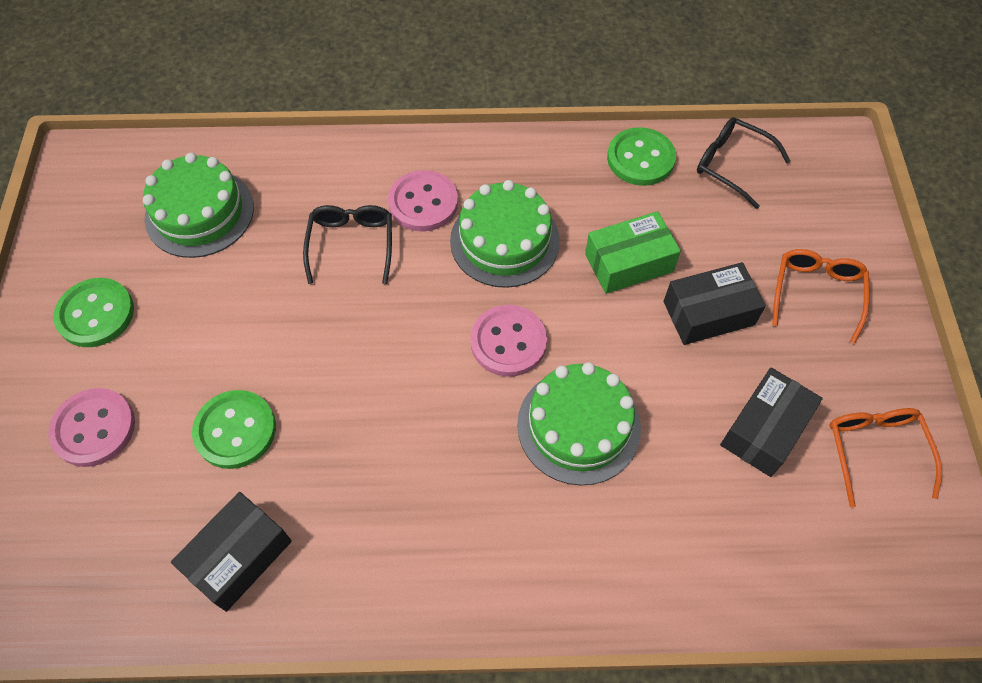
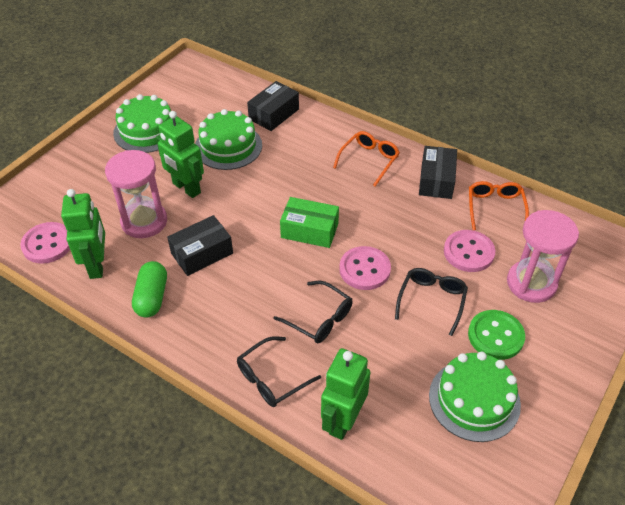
black glasses: 2 -> 3
green button: 3 -> 1
green capsule: 0 -> 1
green robot: 0 -> 3
pink hourglass: 0 -> 2

